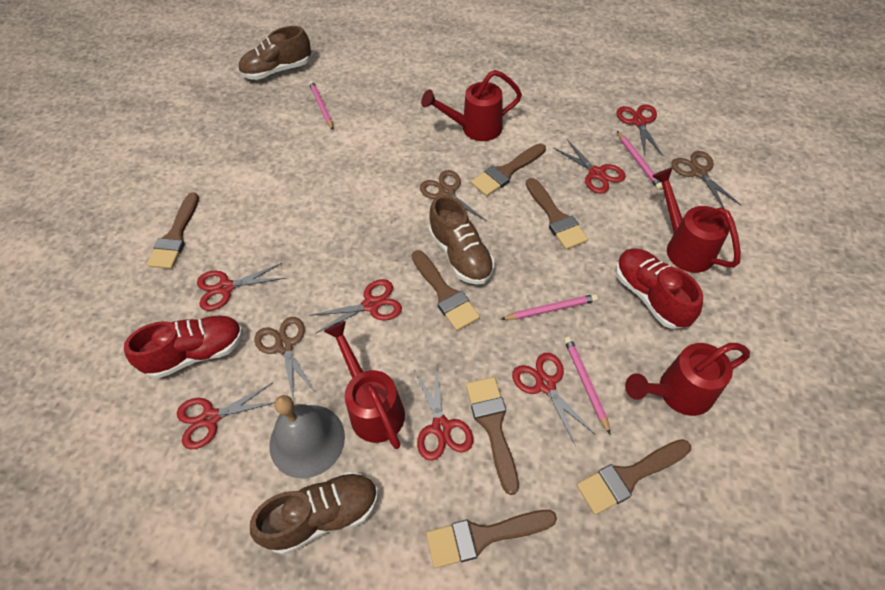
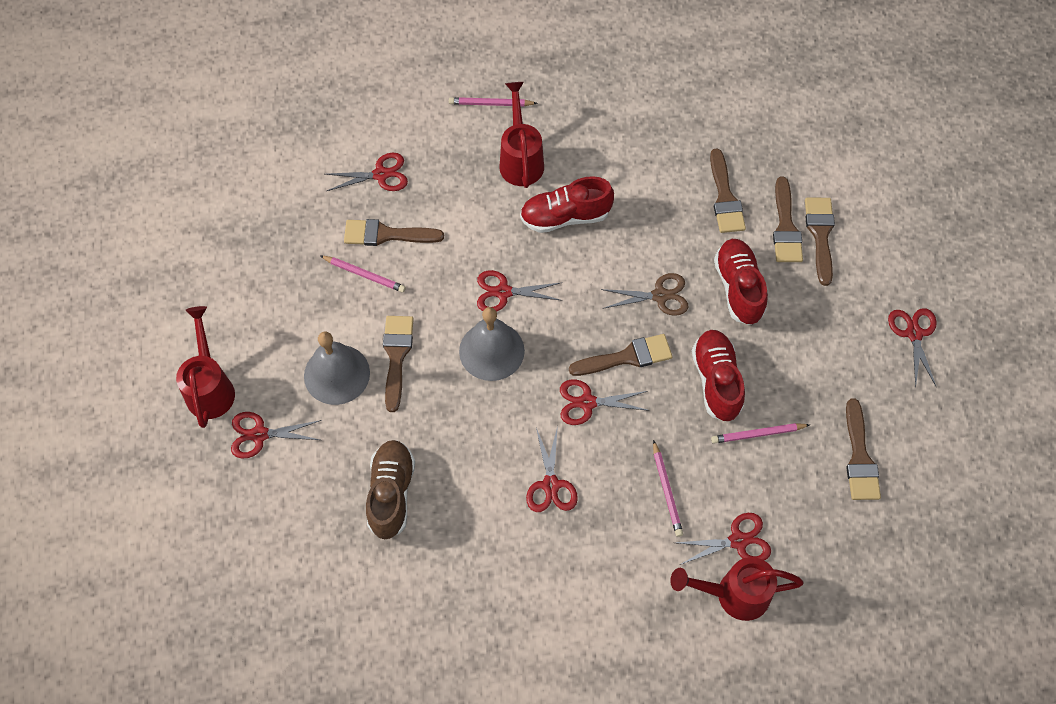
brown scissors: 3 -> 1
brown shoe: 3 -> 1
grey bell: 1 -> 2
red shoe: 2 -> 3
red watering can: 4 -> 3

